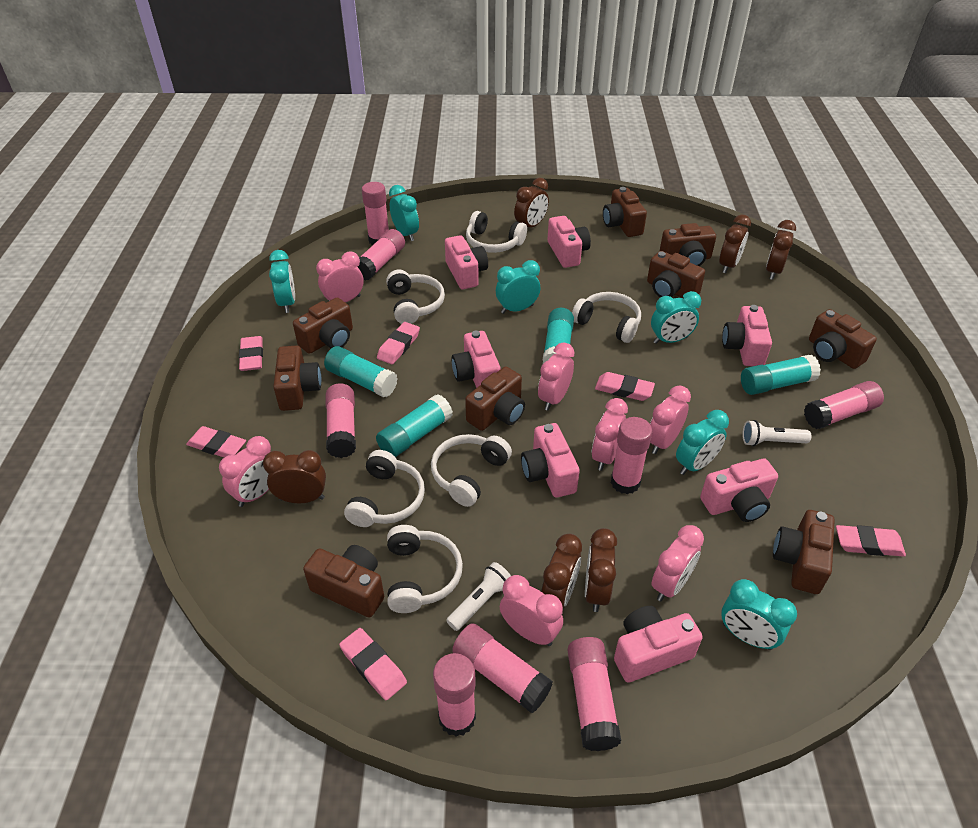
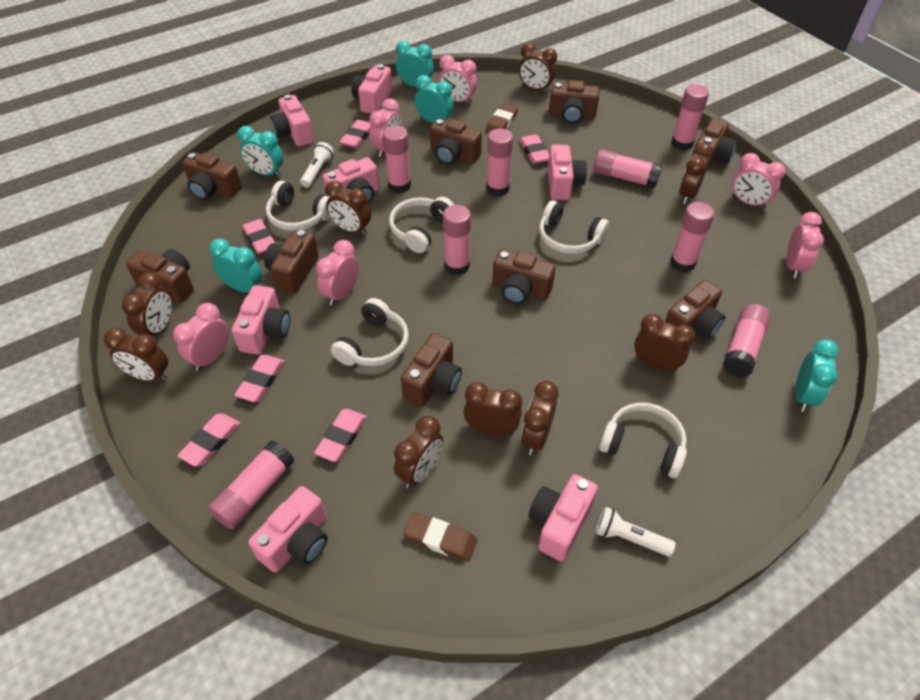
brown clock: 6 -> 9
brown eraser: 0 -> 2
pink clock: 7 -> 6
turquoise clock: 6 -> 5
turquoise glue stick: 4 -> 0
white headphones: 6 -> 5

